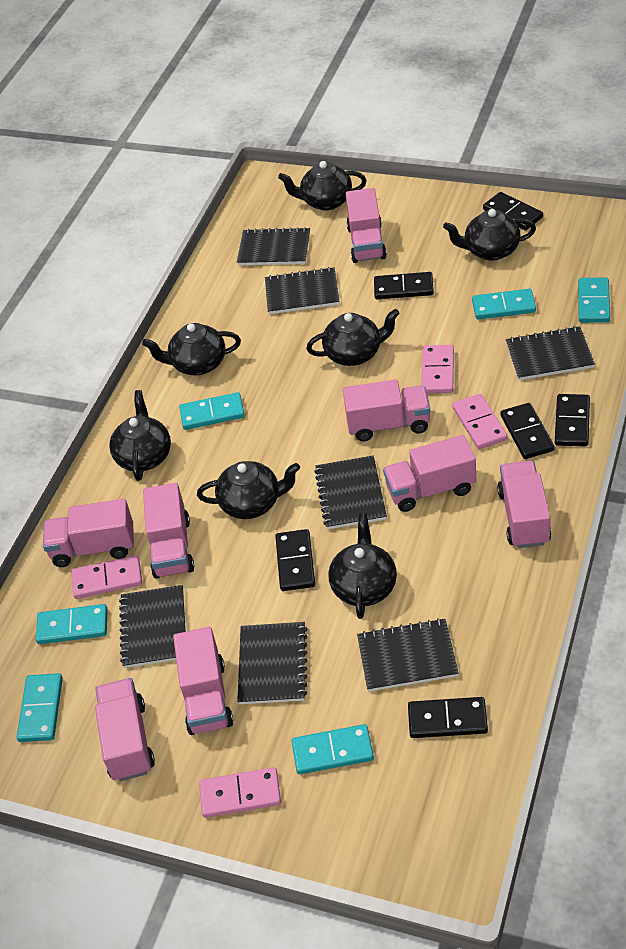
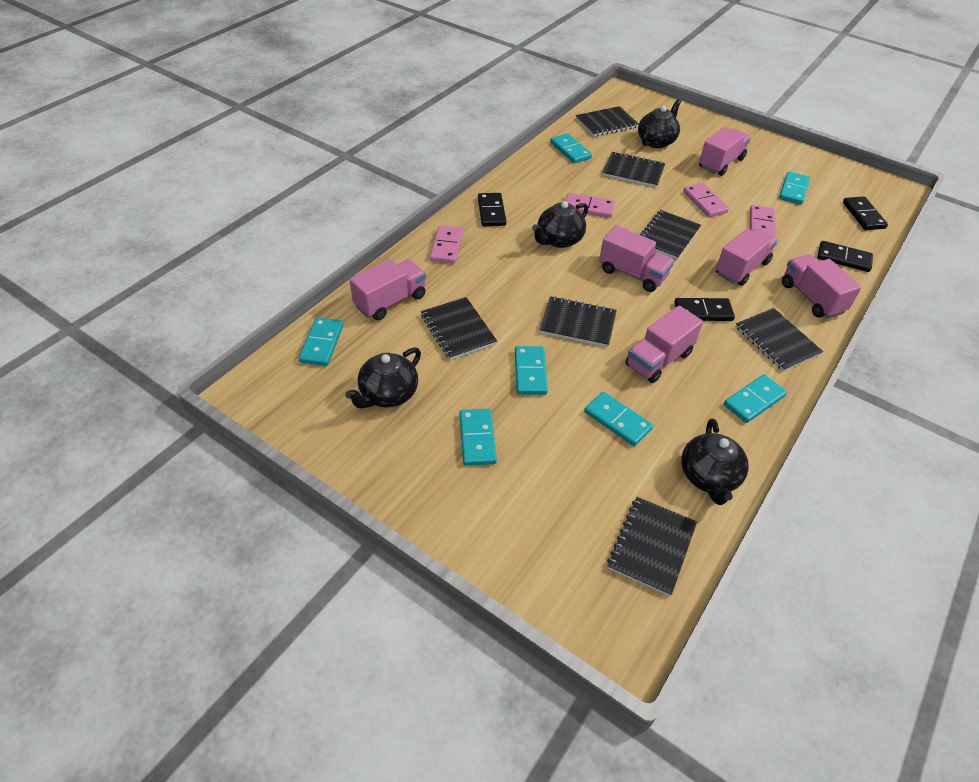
black domino: 6 -> 4
black teapot: 7 -> 4
pink truck: 8 -> 6
turquoise domino: 6 -> 7

